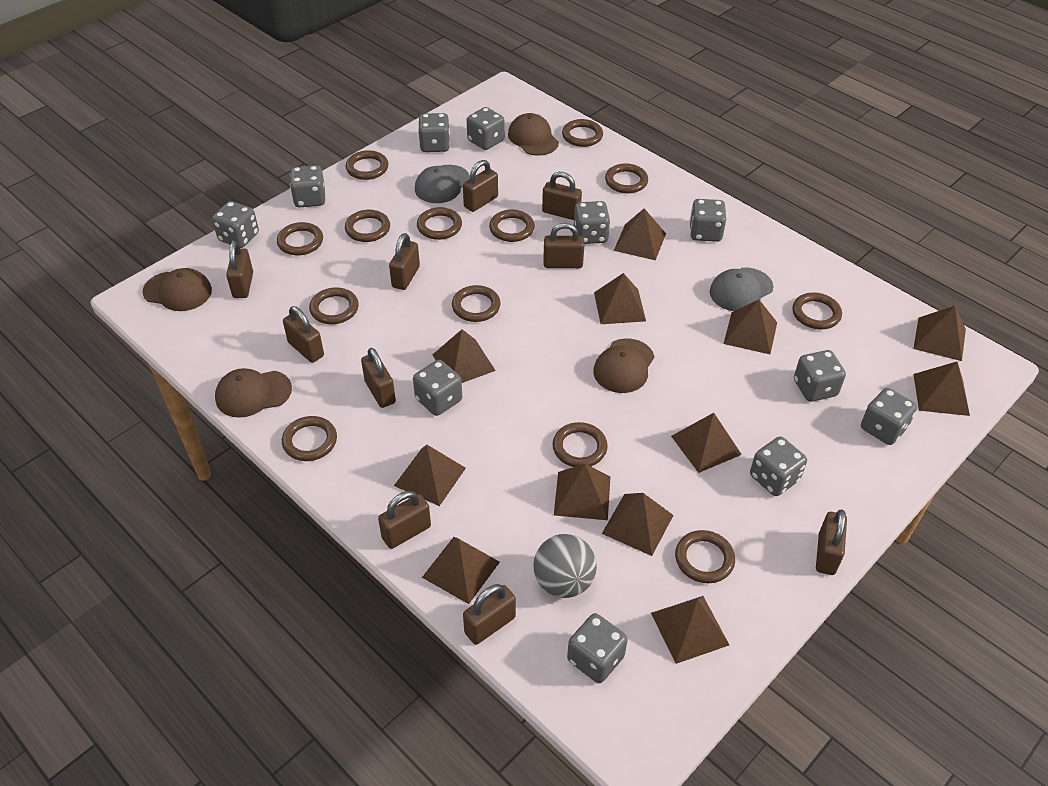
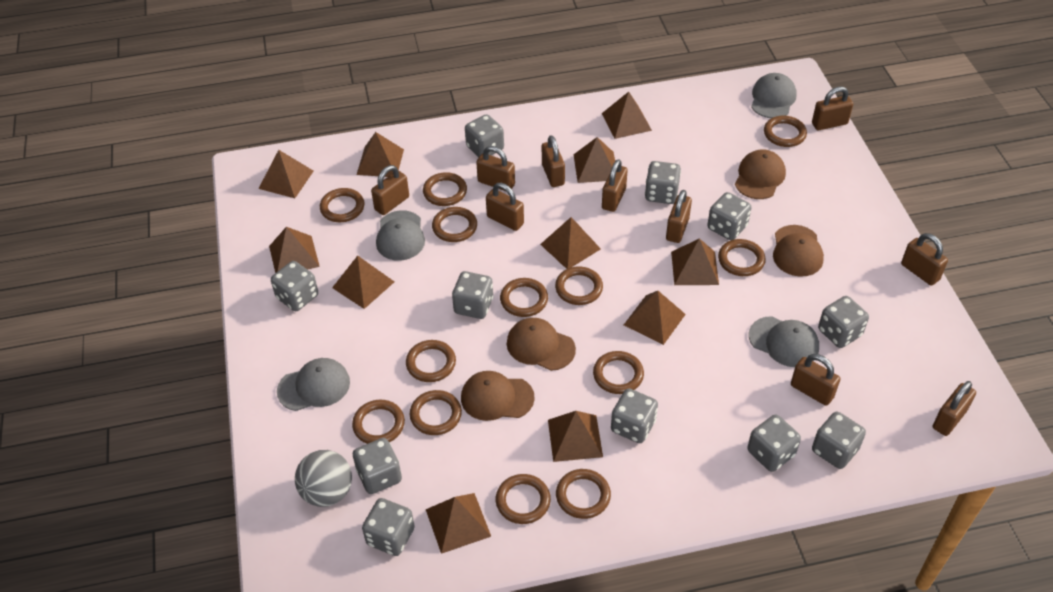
brown pyramid: 12 -> 11
grey cap: 2 -> 4

